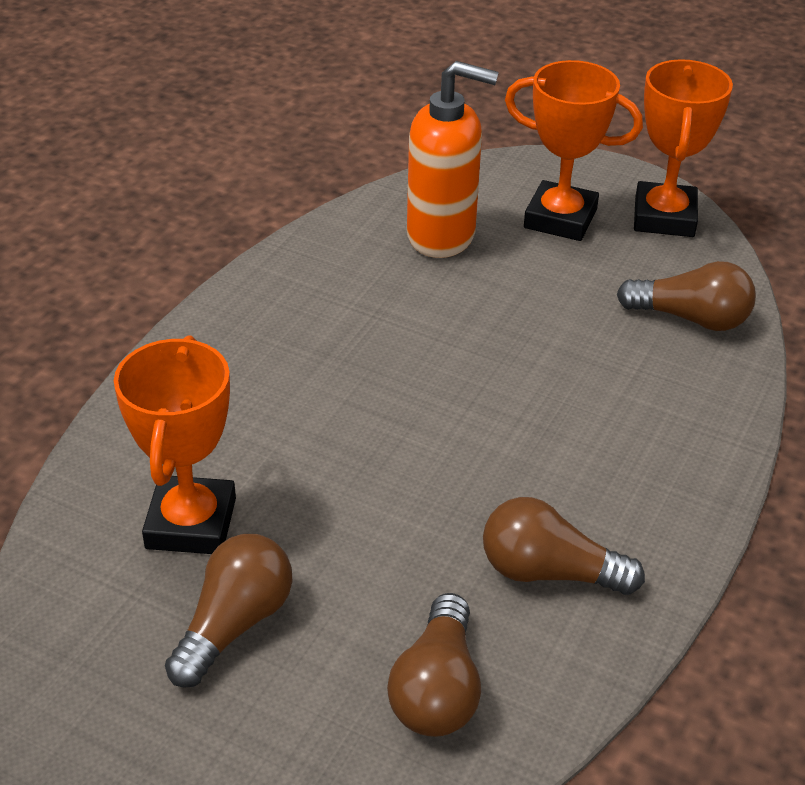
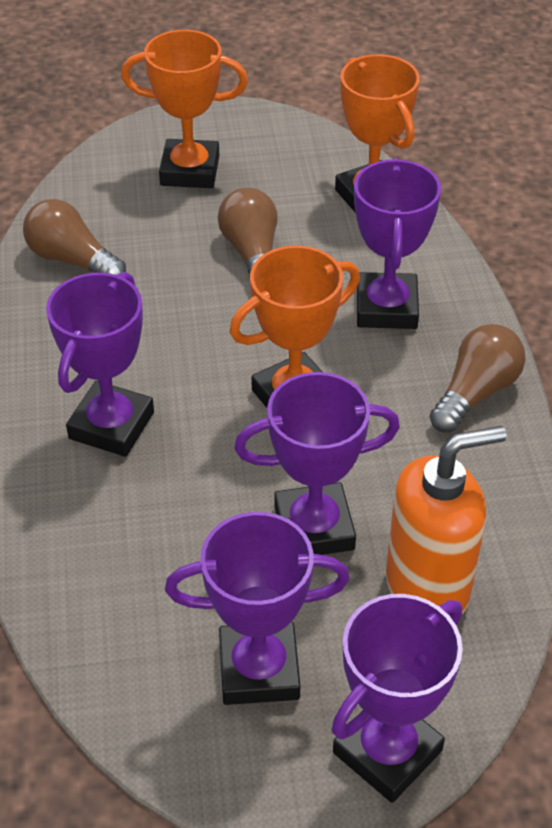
brown light bulb: 4 -> 3
purple trophy: 0 -> 5

